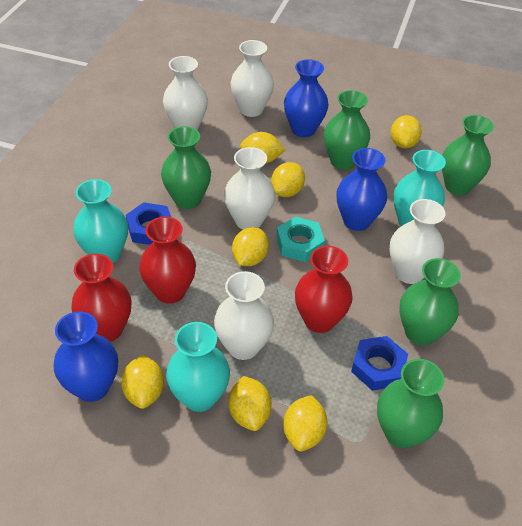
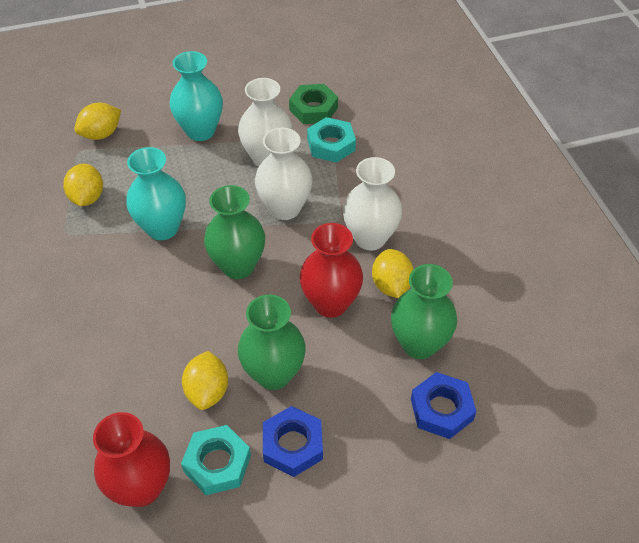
blue vase: 3 -> 0
green nut: 0 -> 1
green vase: 5 -> 3
red vase: 3 -> 2
turquoise nut: 1 -> 2
turquoise vase: 3 -> 2
white vase: 5 -> 3
yellow lemon: 7 -> 4

